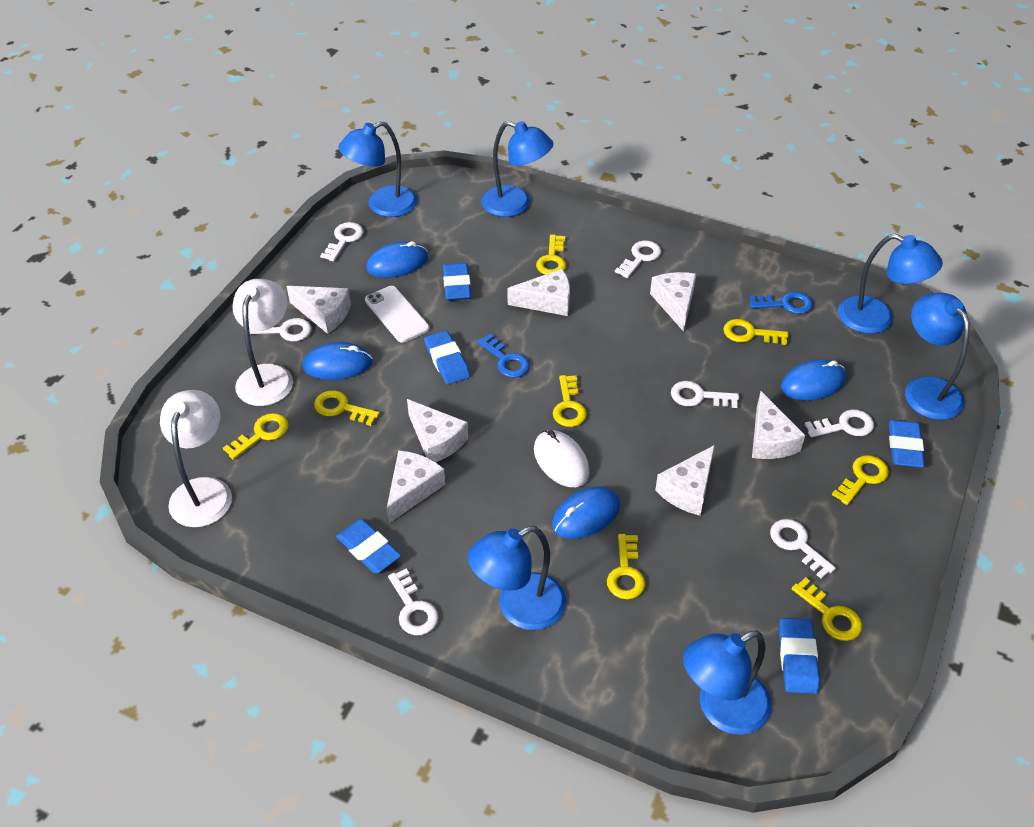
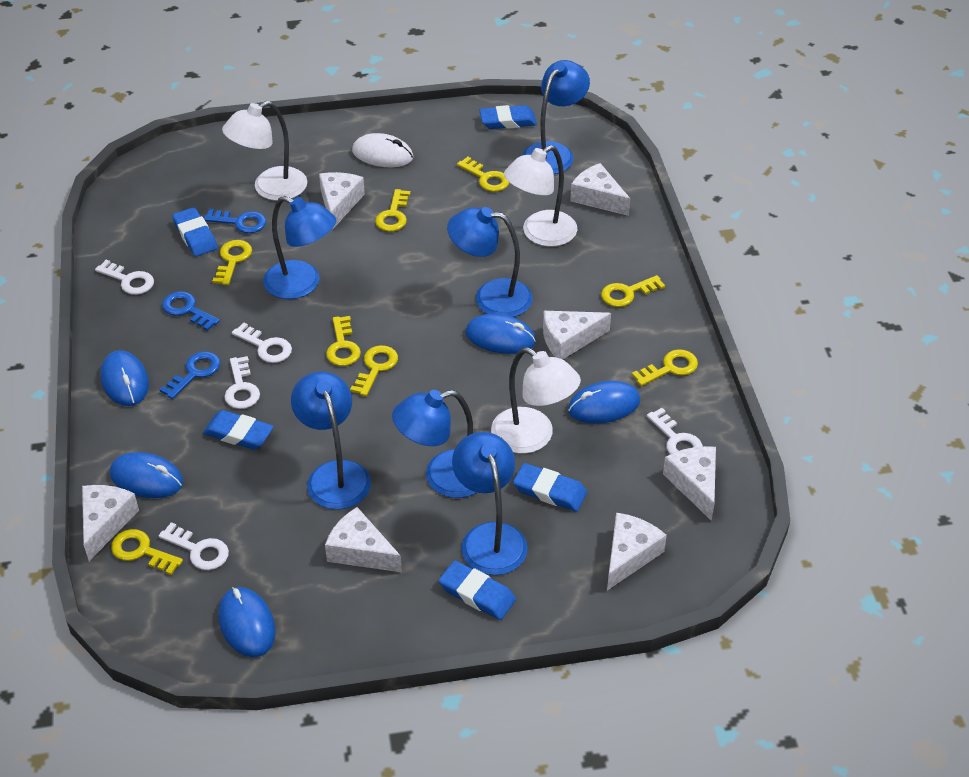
blue key: 2 -> 3
blue mouse: 4 -> 5
white key: 7 -> 5
white lamp: 2 -> 3
white phone: 1 -> 0

